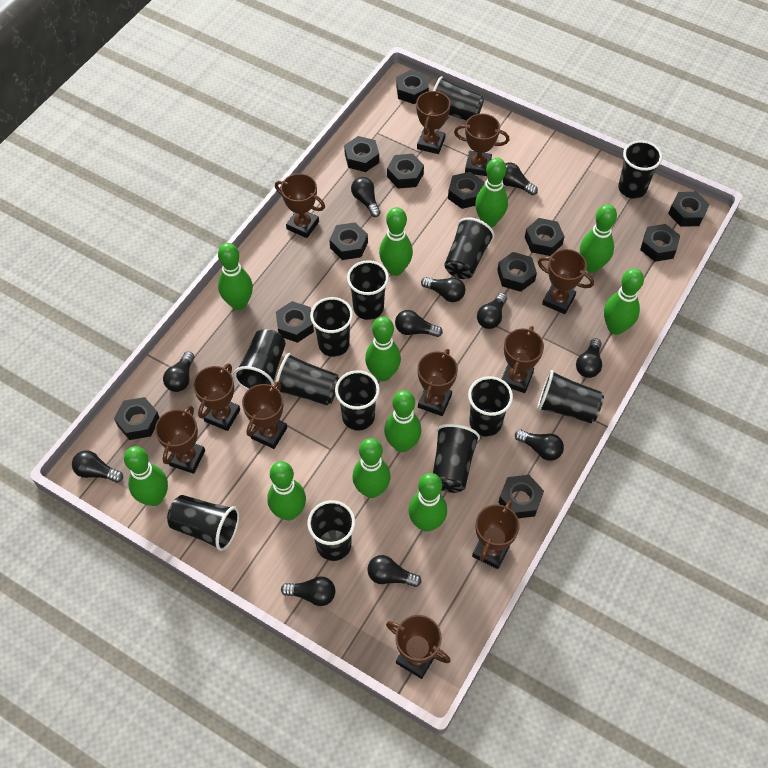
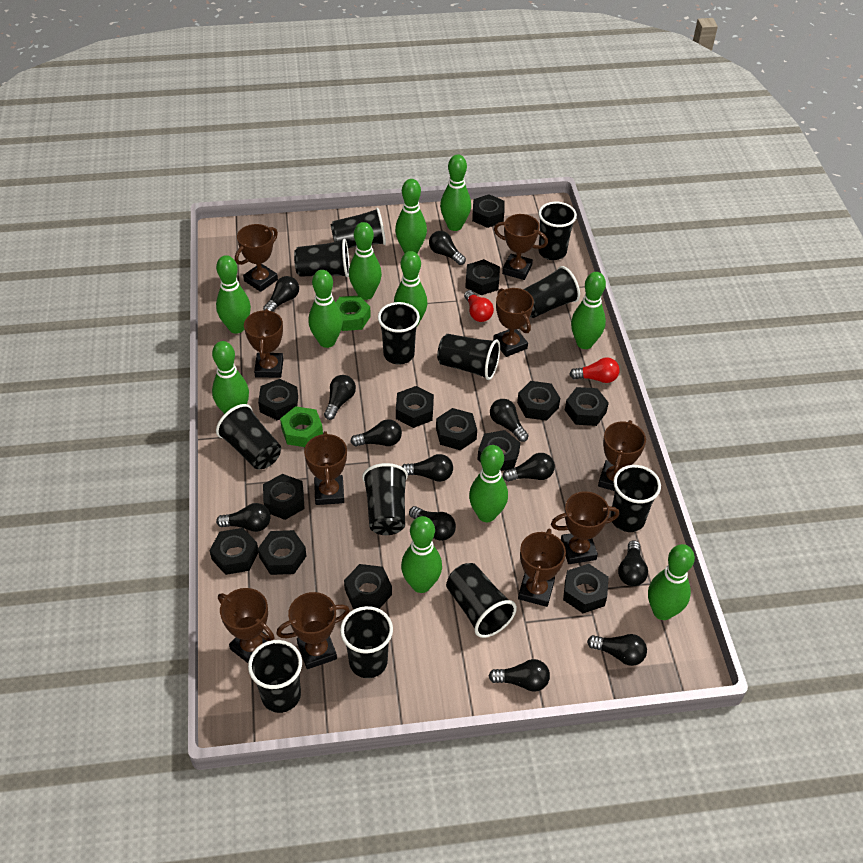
black cup: 13 -> 12
black light bulb: 11 -> 12
black nut: 12 -> 13
brown trophy: 11 -> 10
green nut: 0 -> 2
red light bulb: 0 -> 2

